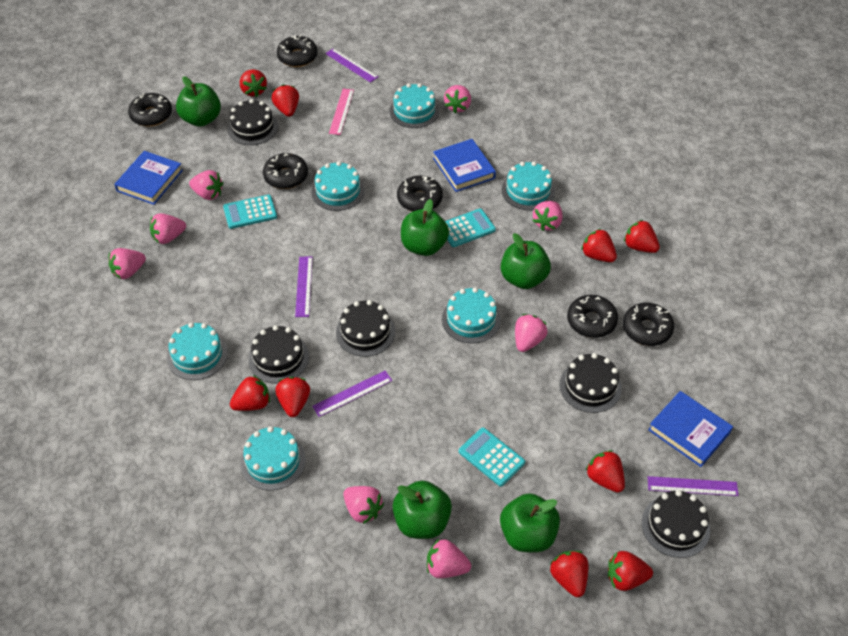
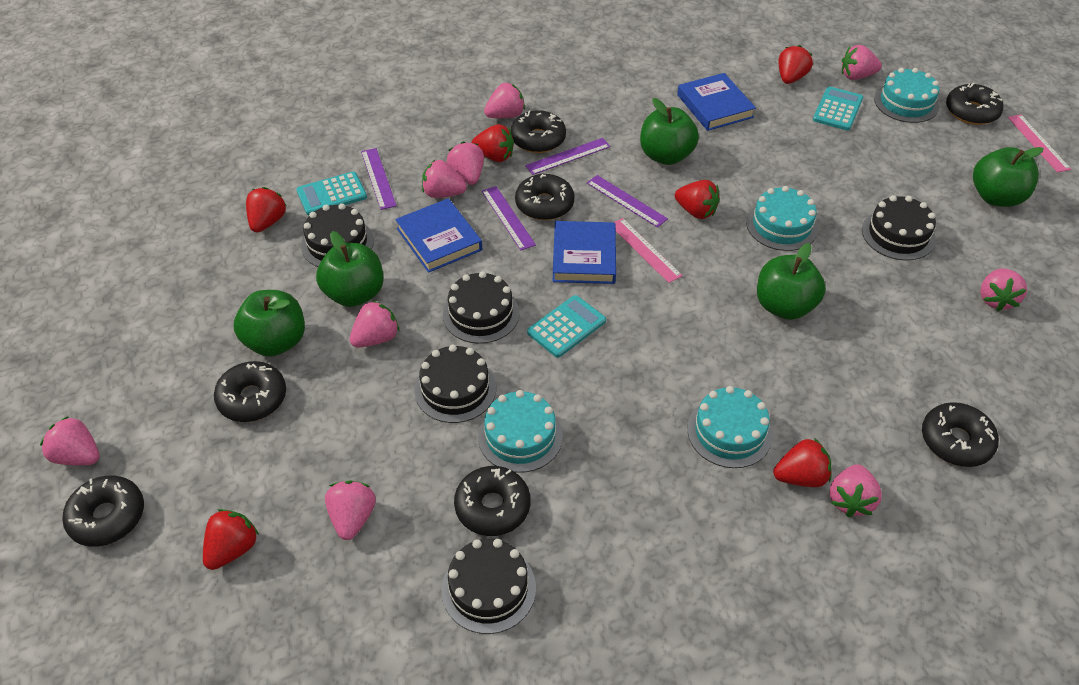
black donut: 6 -> 7
pink ruler: 1 -> 2
pink strawberry: 8 -> 9
red strawberry: 9 -> 6
turquoise cake: 6 -> 4

